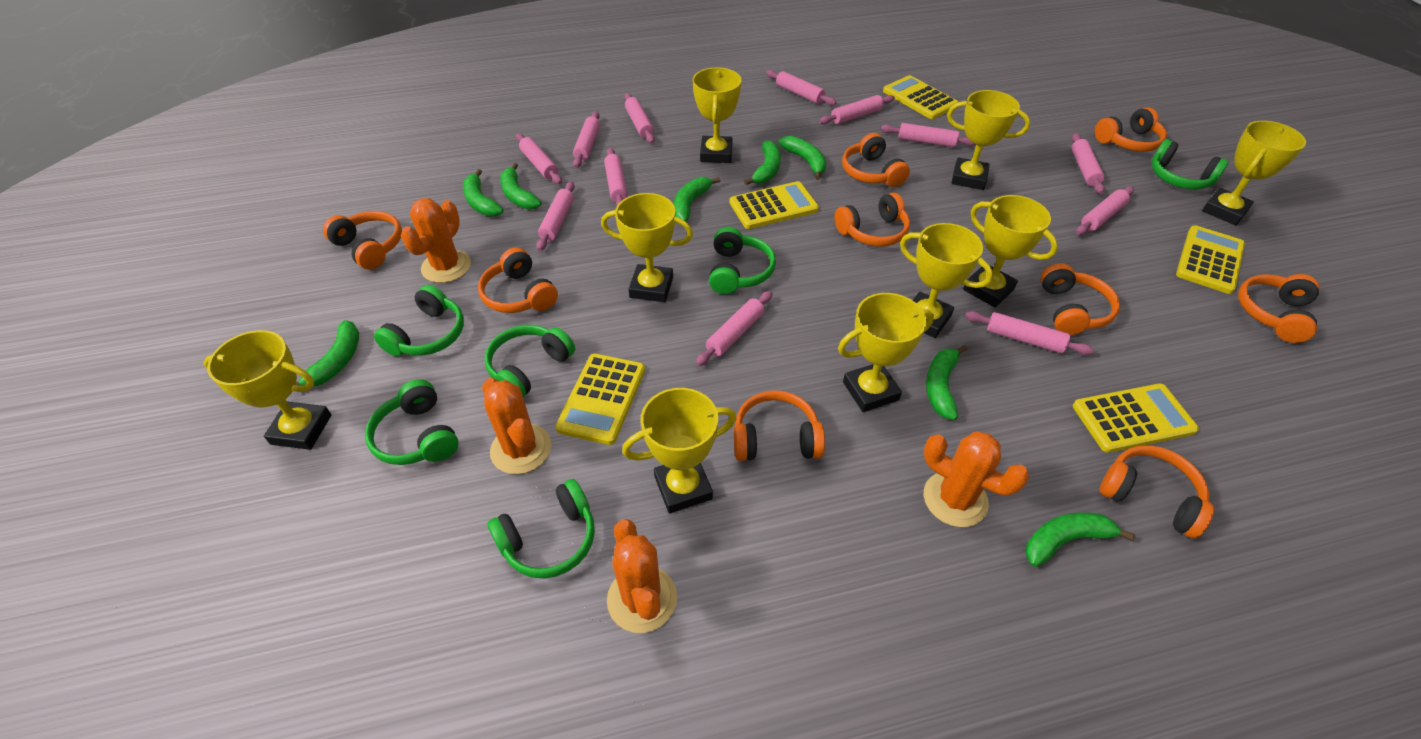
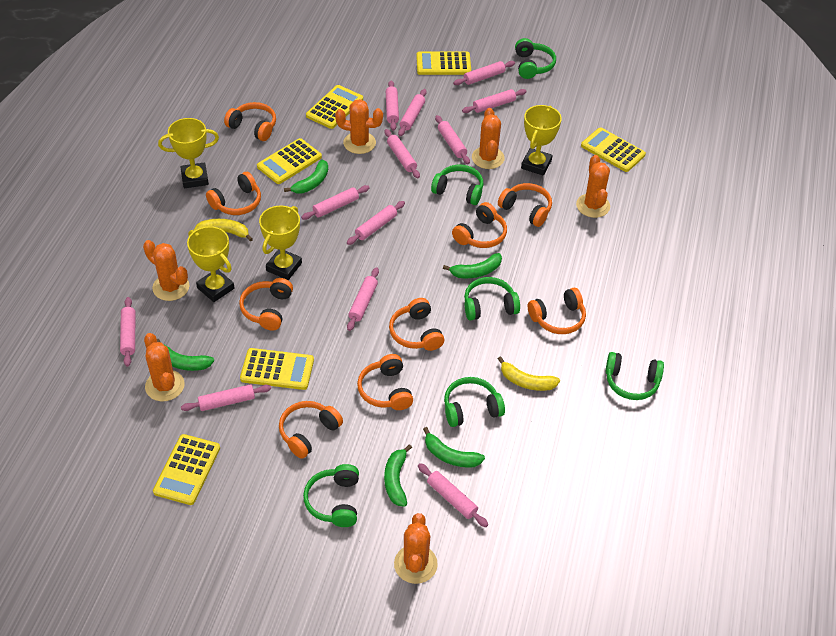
green banana: 8 -> 5
orange cactus: 4 -> 6
yellow banana: 0 -> 2
yellow calculator: 5 -> 6
yellow trophy: 9 -> 4

